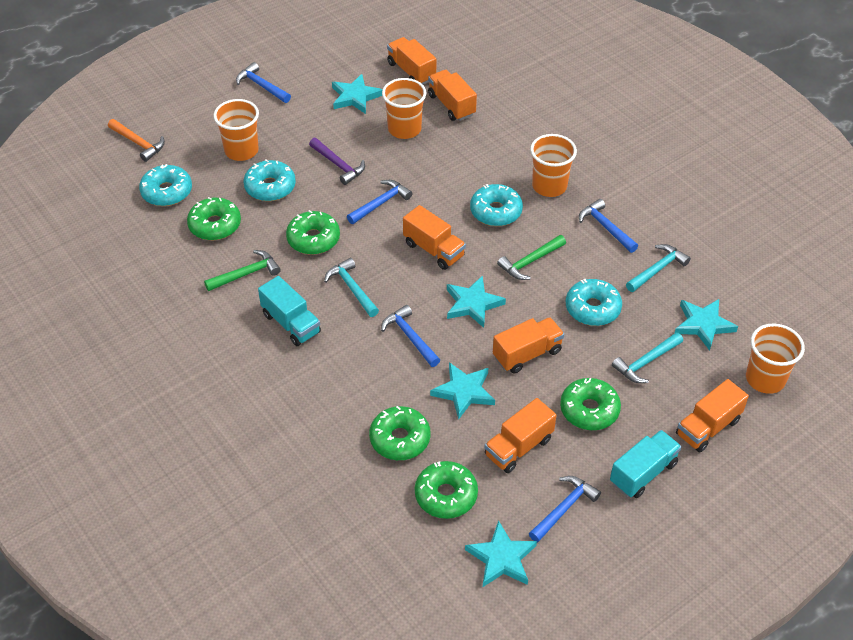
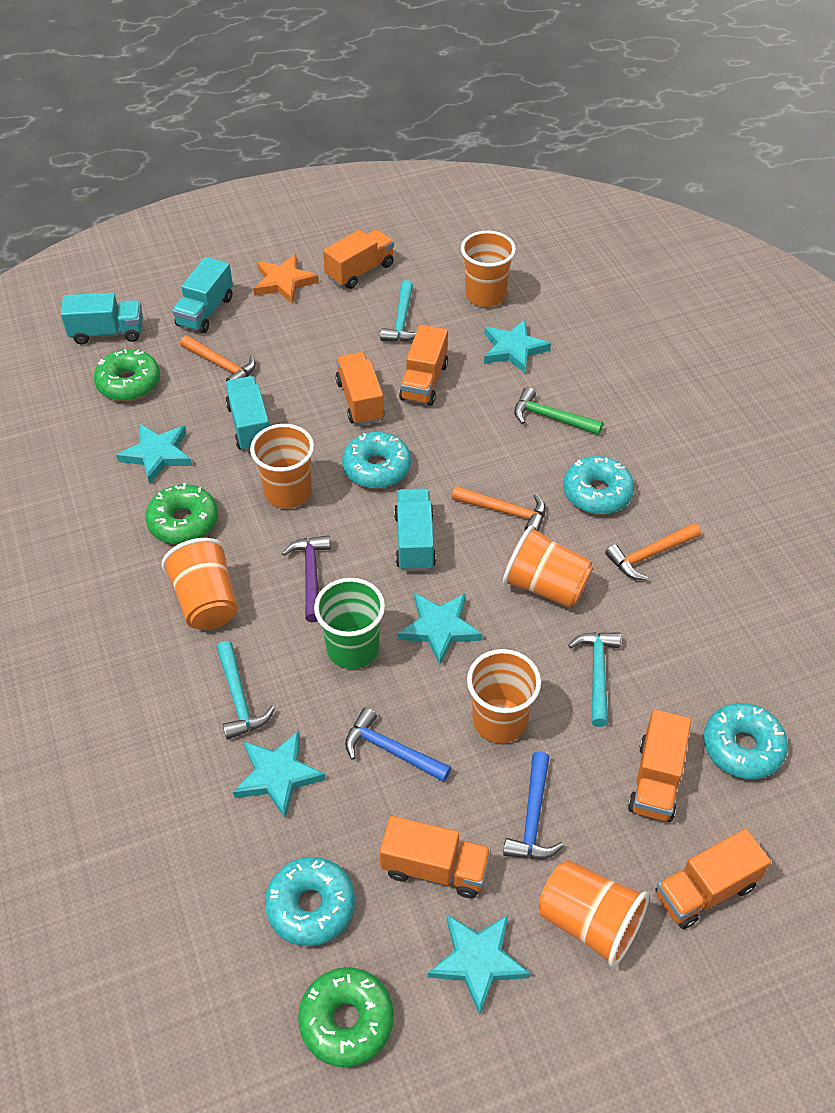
blue hammer: 5 -> 2
green cup: 0 -> 1
green donut: 5 -> 3
green hammer: 2 -> 1
orange cup: 4 -> 6
orange hammer: 1 -> 3
orange star: 0 -> 1
turquoise truck: 2 -> 4

